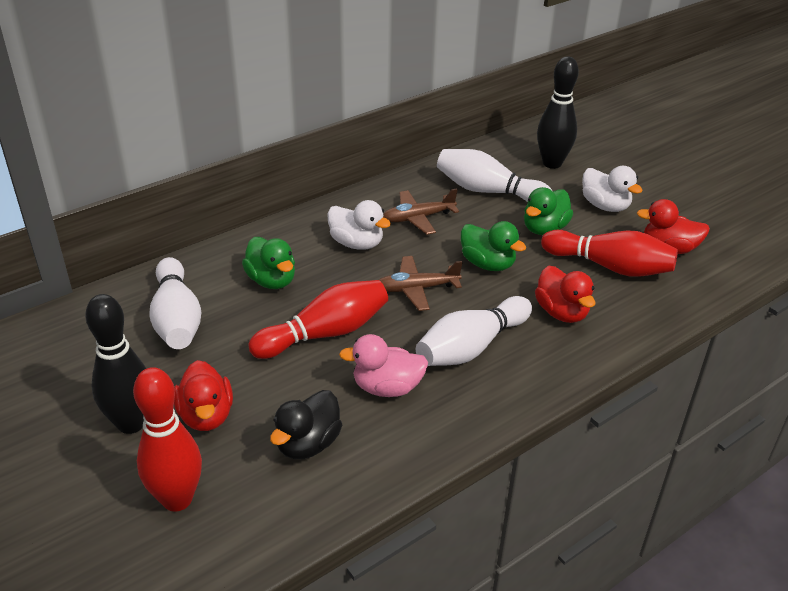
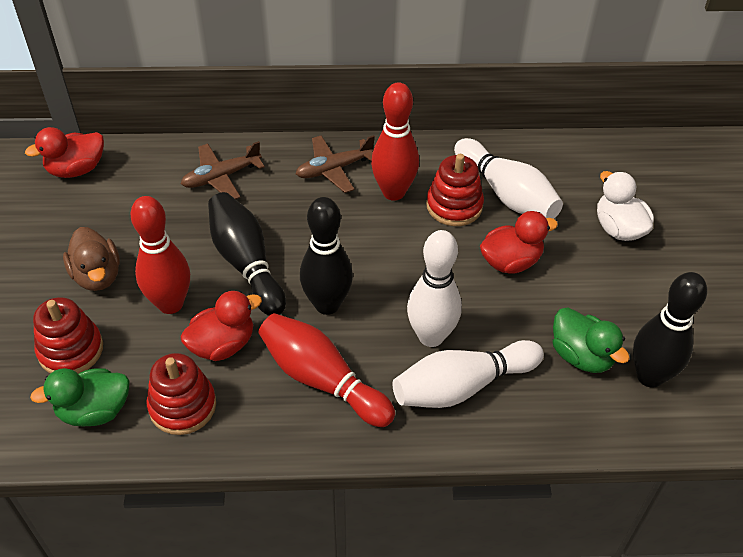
black bowling pin: 2 -> 3
black duck: 1 -> 0
brown duck: 0 -> 1
green duck: 3 -> 2
pink duck: 1 -> 0
red stacking toy: 0 -> 3
white duck: 2 -> 1

